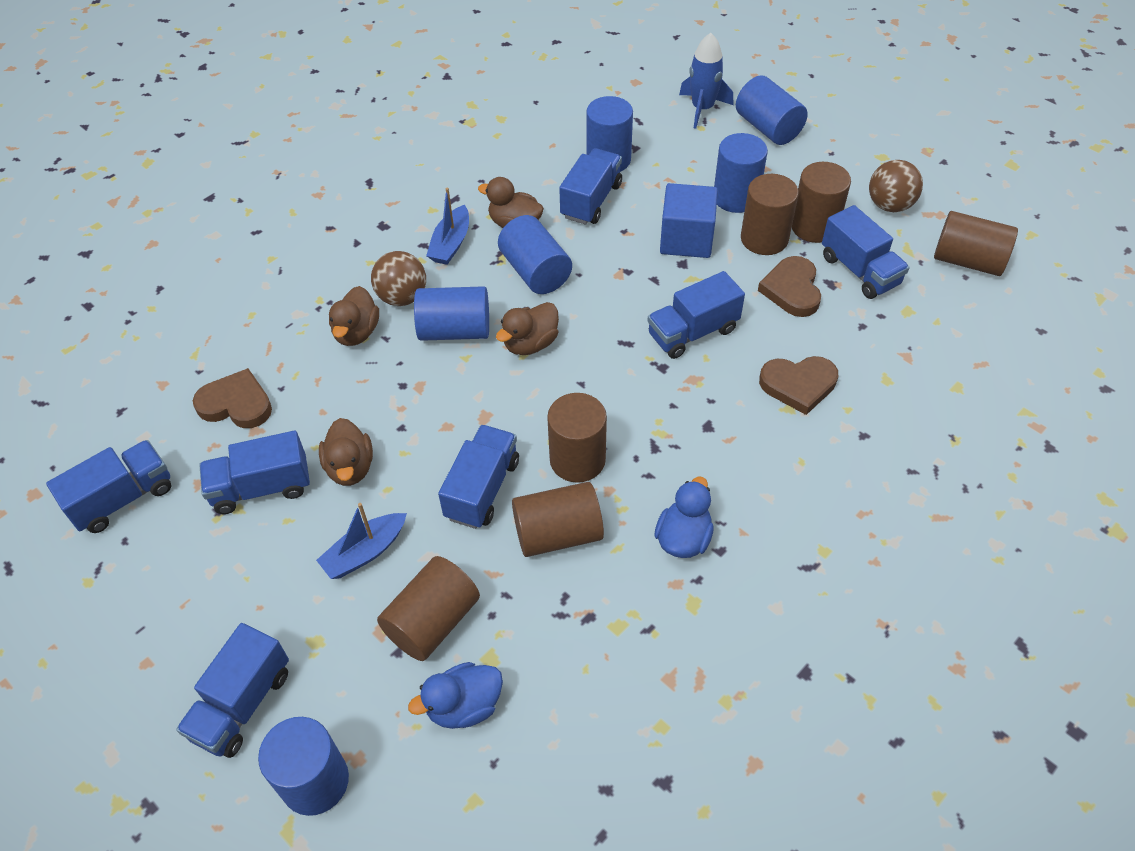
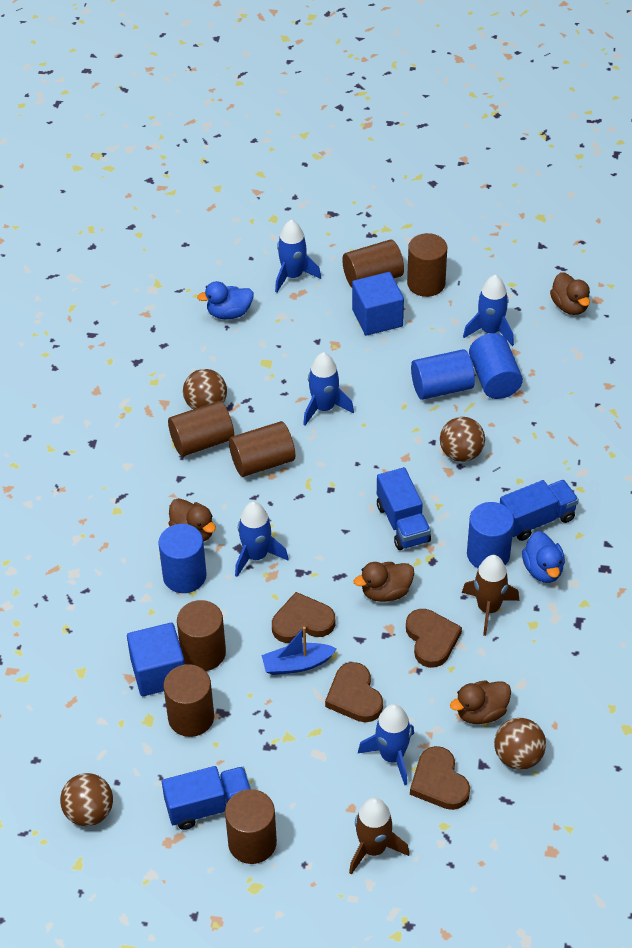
blue boat: 2 -> 1
blue cube: 1 -> 2
blue cylinder: 6 -> 4
blue rocket: 1 -> 5
blue truck: 7 -> 3
brown ball: 2 -> 4
brown cylinder: 6 -> 7
brown heart: 3 -> 4
brown rocket: 0 -> 2

